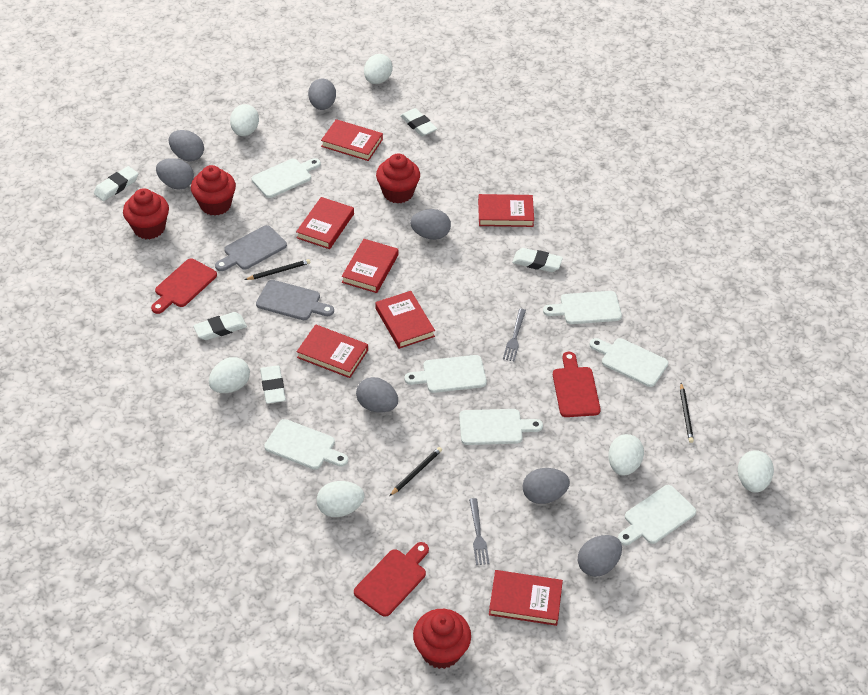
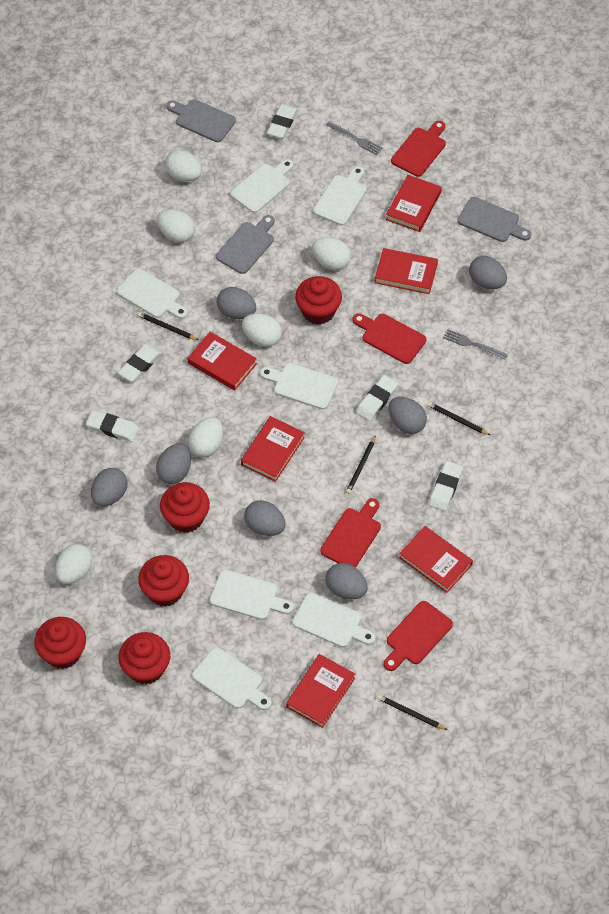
black pencil: 3 -> 4
grey cutting board: 2 -> 3
red book: 7 -> 6
red cupcake: 4 -> 5
red cutting board: 3 -> 4

